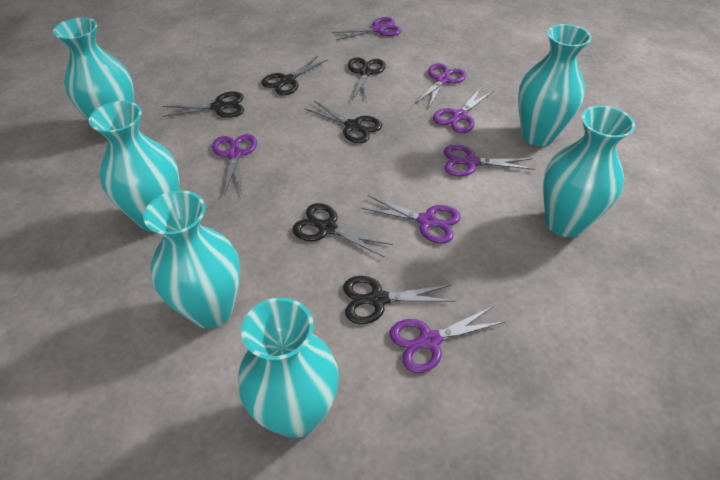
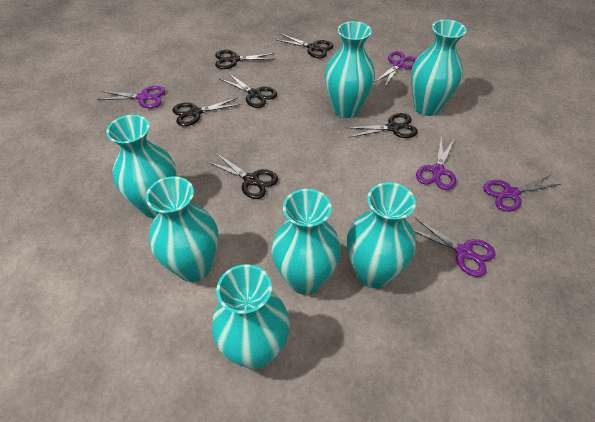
purple scissors: 7 -> 5
turquoise vase: 6 -> 7

